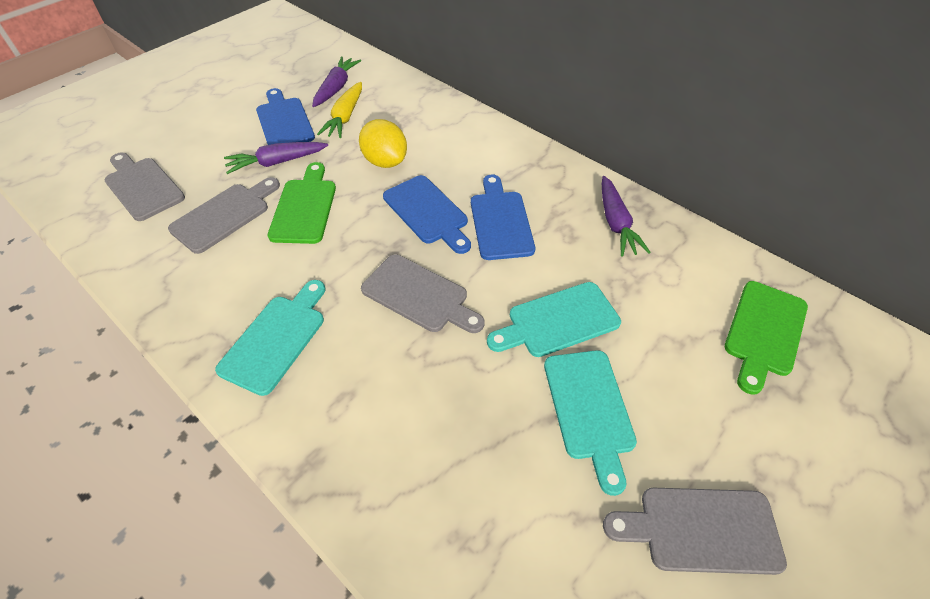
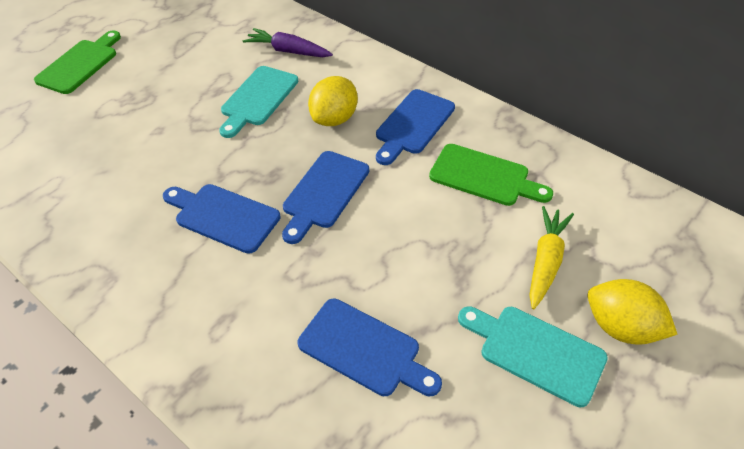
blue cutting board: 3 -> 4
grey cutting board: 4 -> 0
purple carrot: 3 -> 1
turquoise cutting board: 3 -> 2
yellow lemon: 1 -> 2

